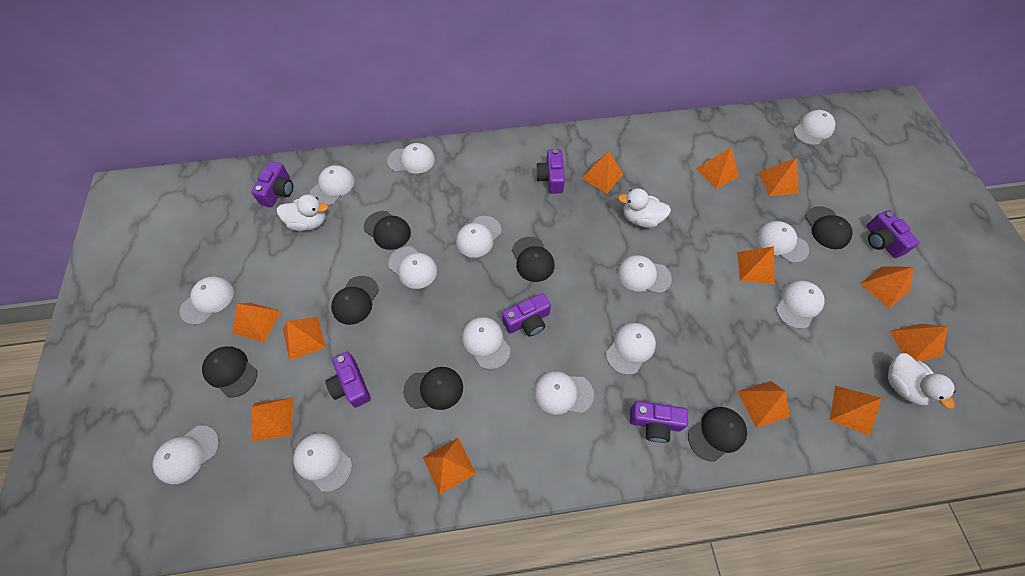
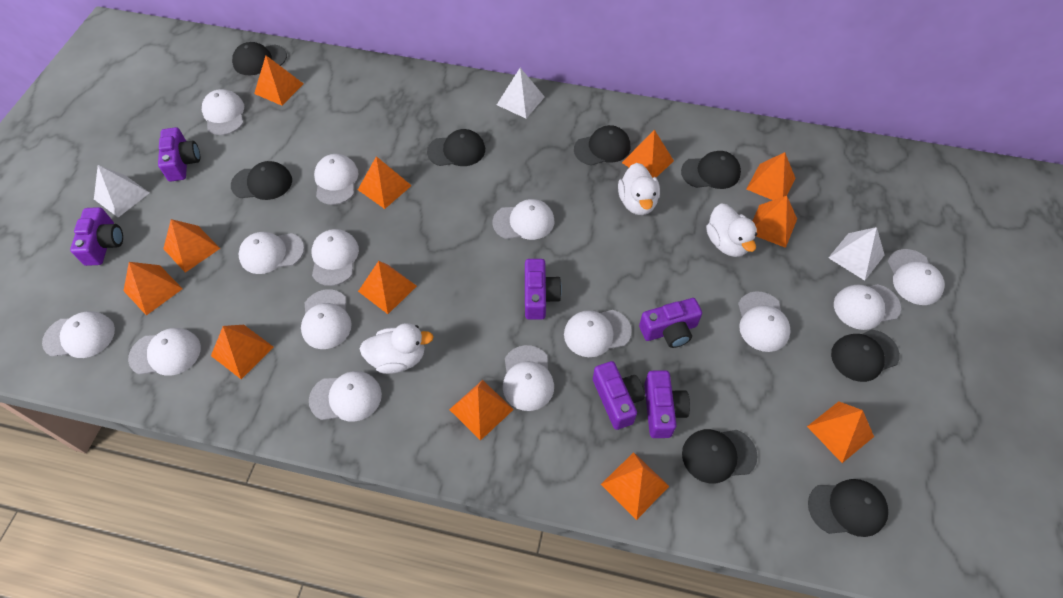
black cap: 7 -> 8
white pyramid: 0 -> 3

